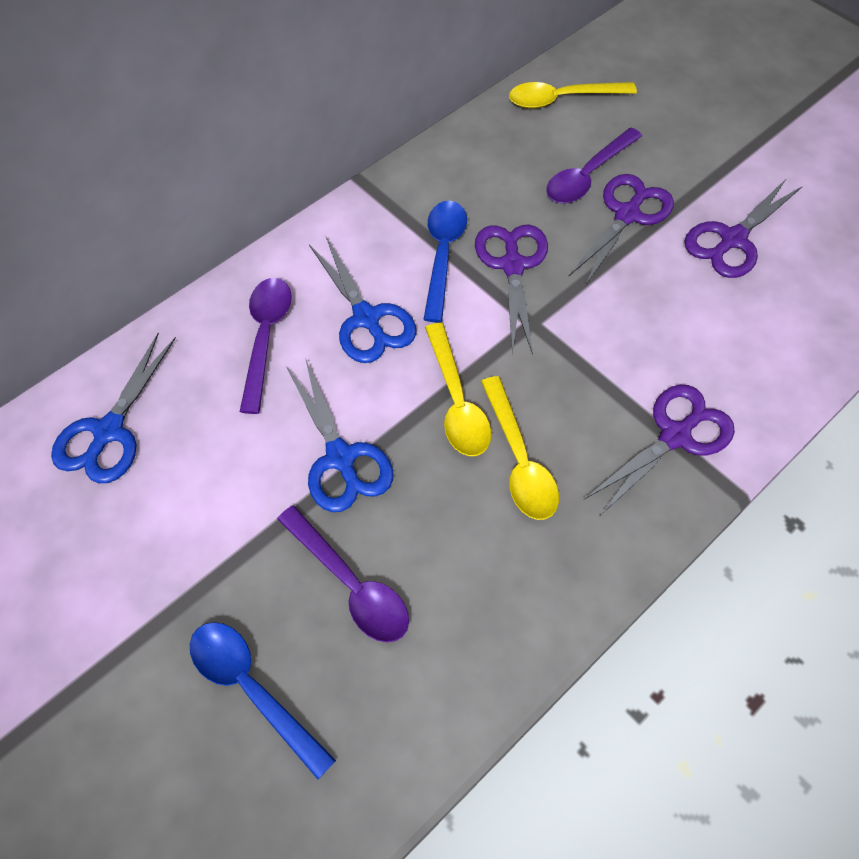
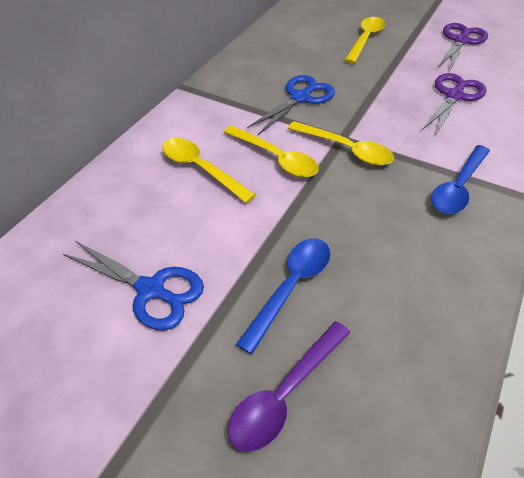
blue scissors: 3 -> 2
purple scissors: 4 -> 2
purple spoon: 3 -> 1
yellow spoon: 3 -> 4

